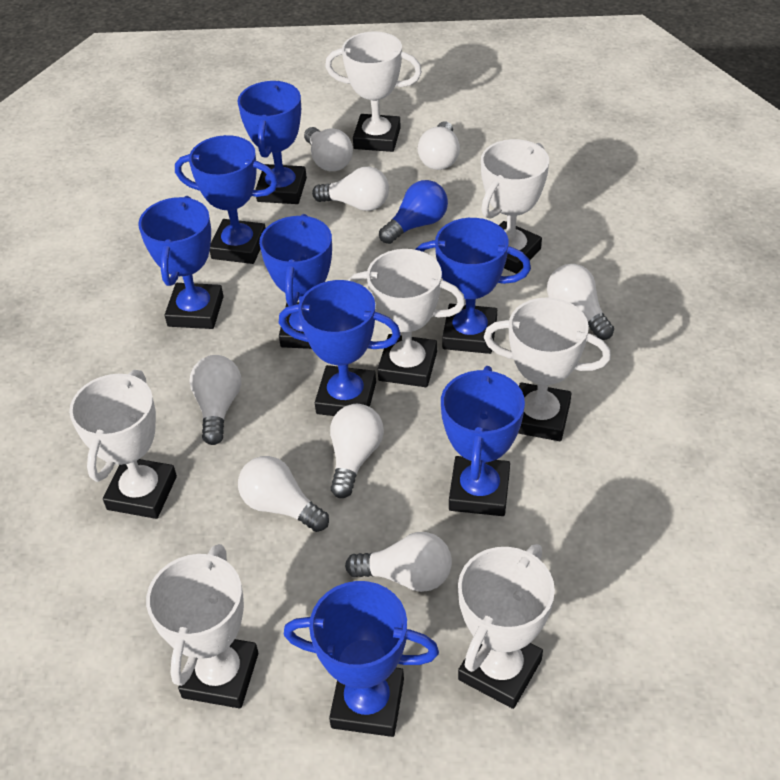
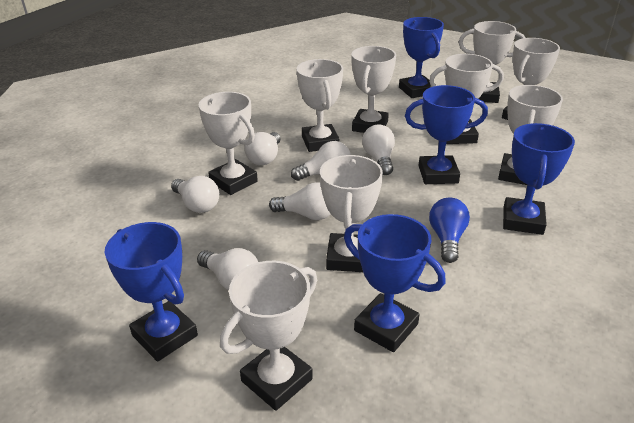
blue trophy: 8 -> 5
white light bulb: 8 -> 6
white trophy: 7 -> 9

